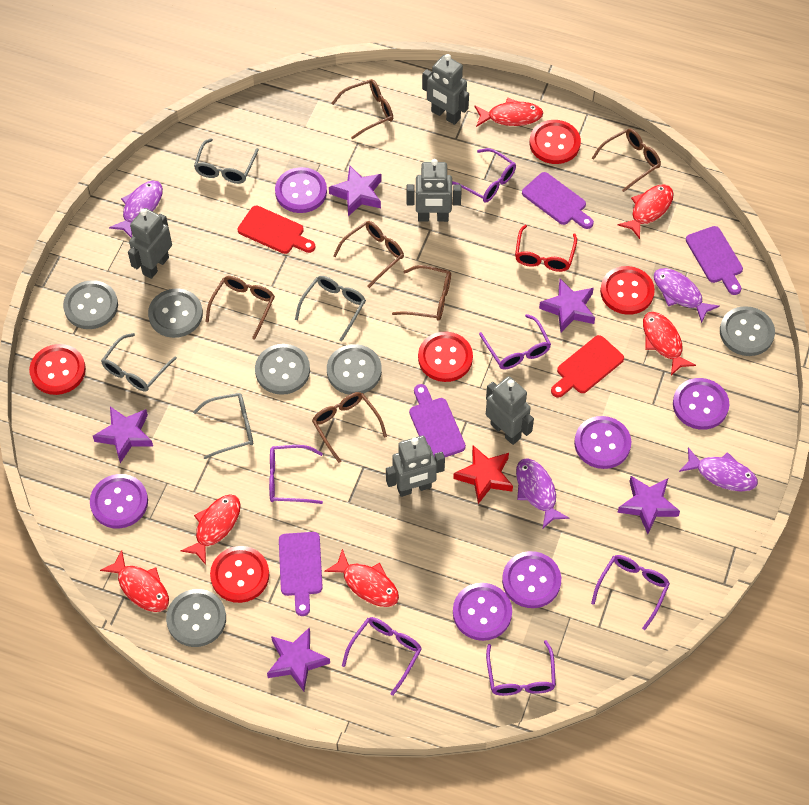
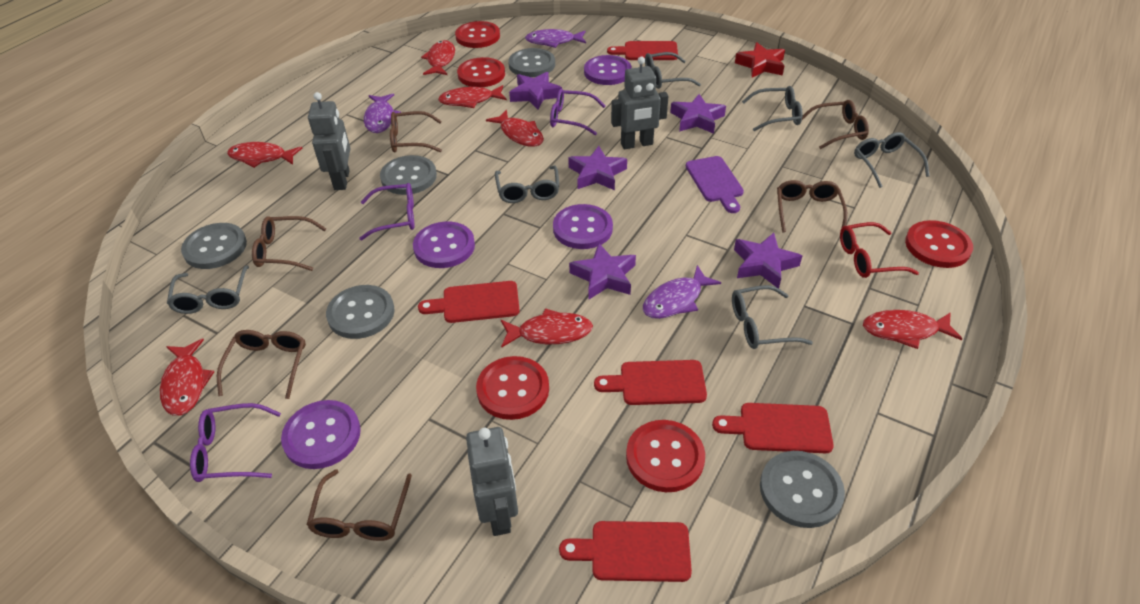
grey button: 6 -> 5
grey glasses: 4 -> 6
grey robot: 5 -> 3
purple button: 6 -> 4
purple cutting board: 4 -> 1
purple fish: 4 -> 3
purple glasses: 6 -> 3
red cutting board: 2 -> 5
red fish: 6 -> 7

